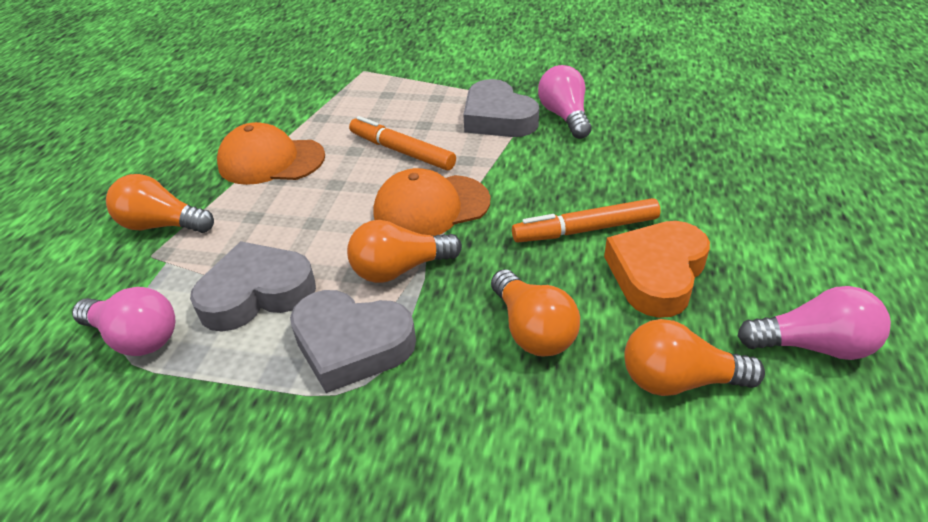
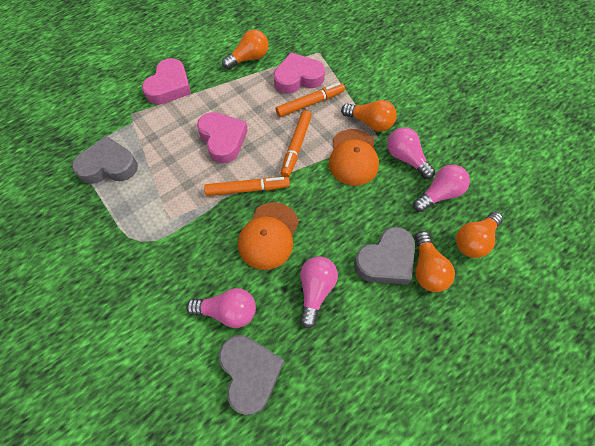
orange heart: 1 -> 0
orange marker: 2 -> 3
pink heart: 0 -> 3
pink light bulb: 3 -> 4

